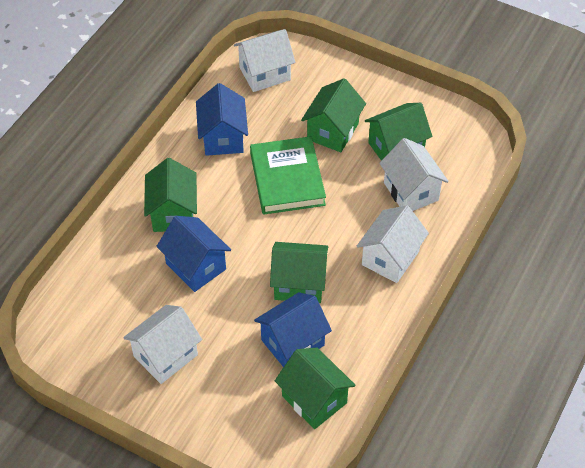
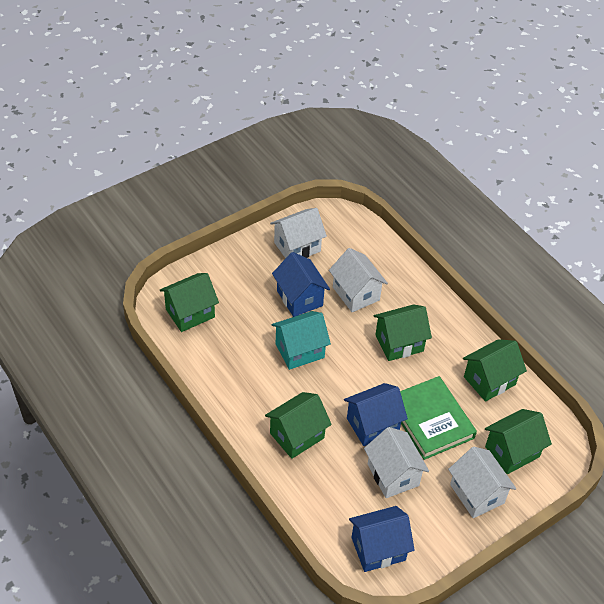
turquoise house: 0 -> 1

